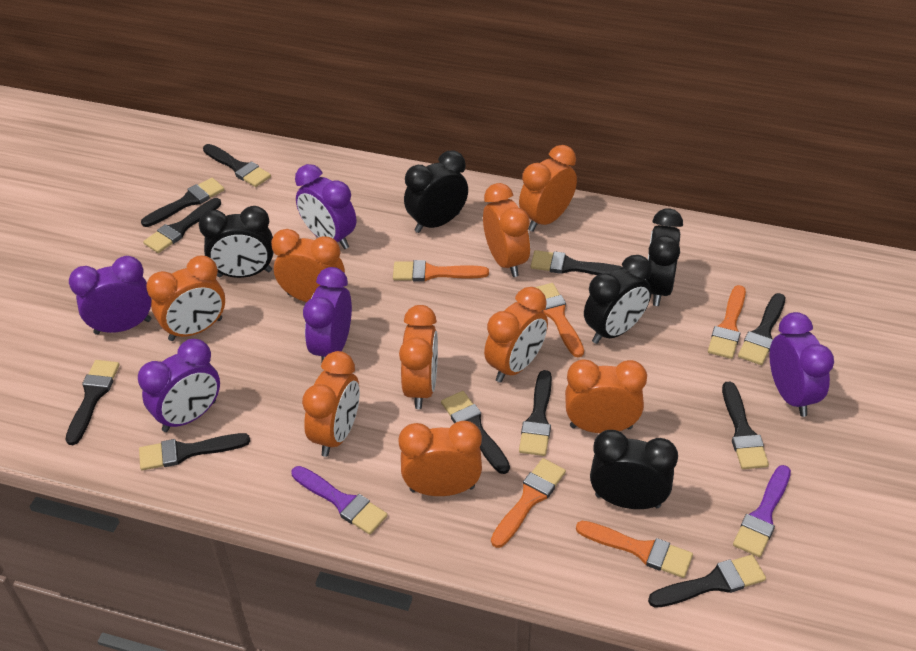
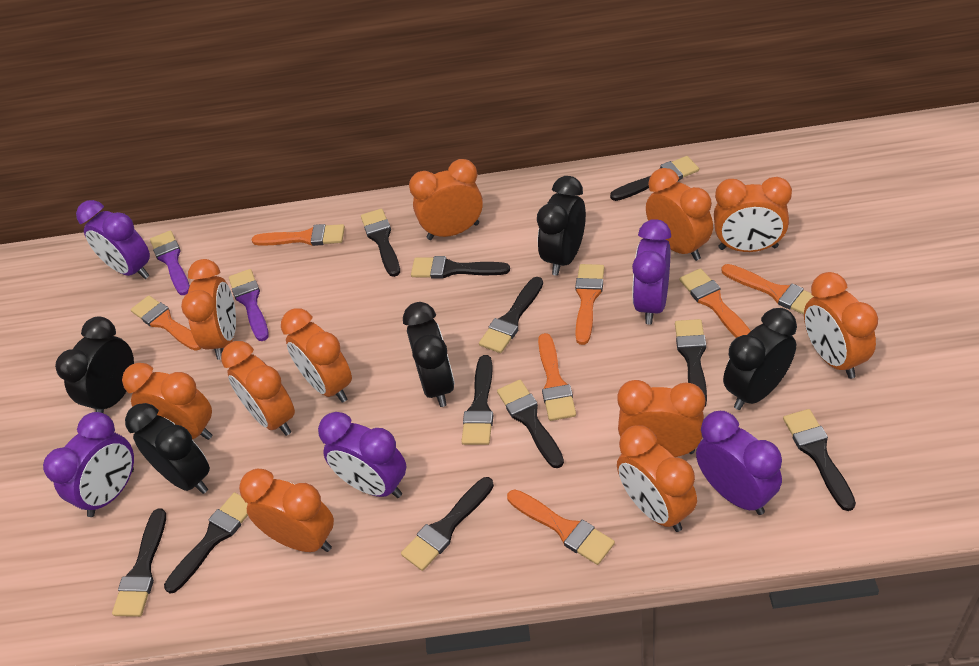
orange brush: 5 -> 7
orange clock: 9 -> 11

